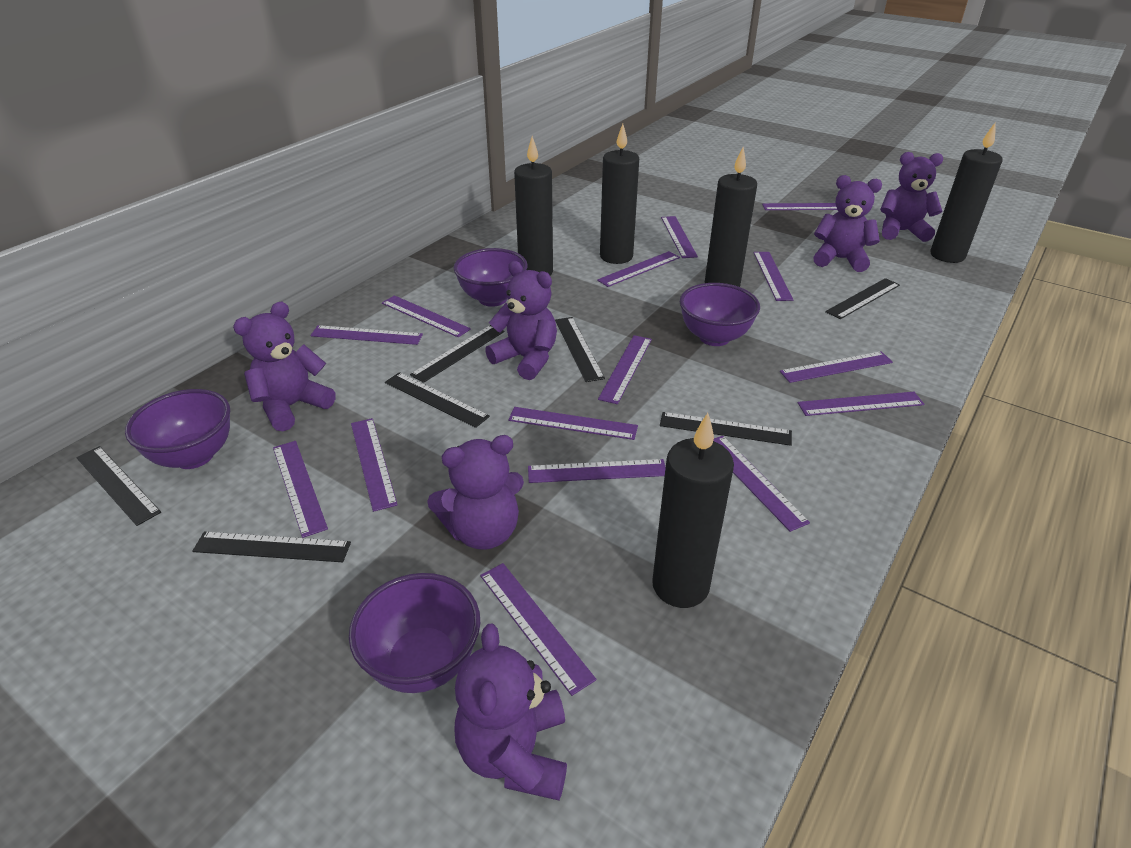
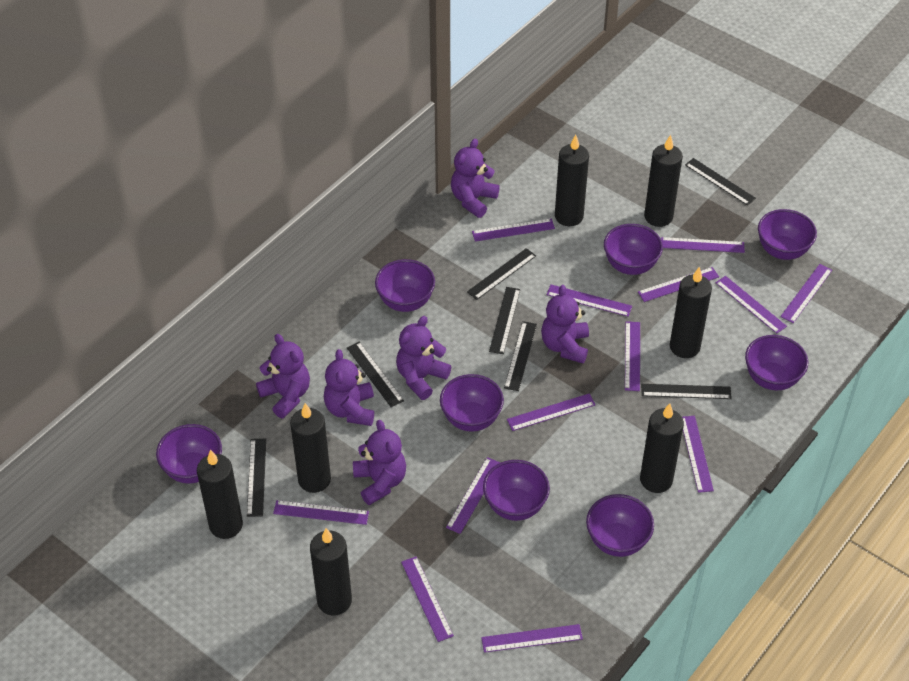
black candle: 5 -> 7
purple bowl: 4 -> 8
purple ruler: 15 -> 13

